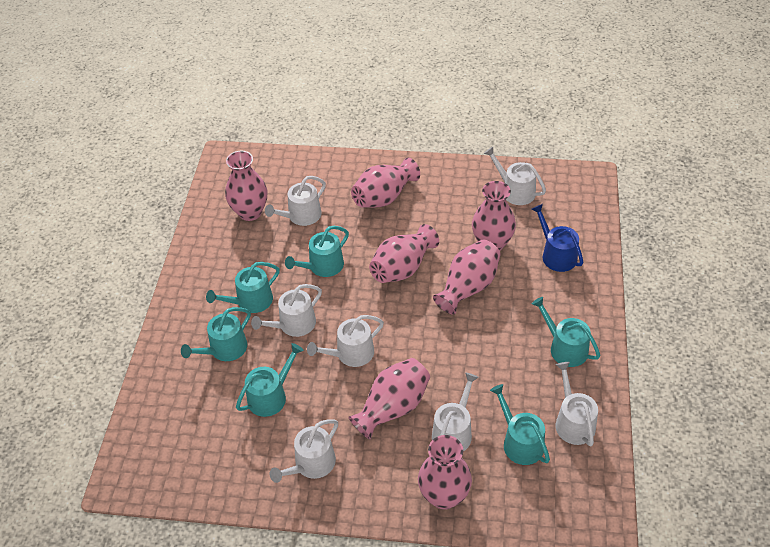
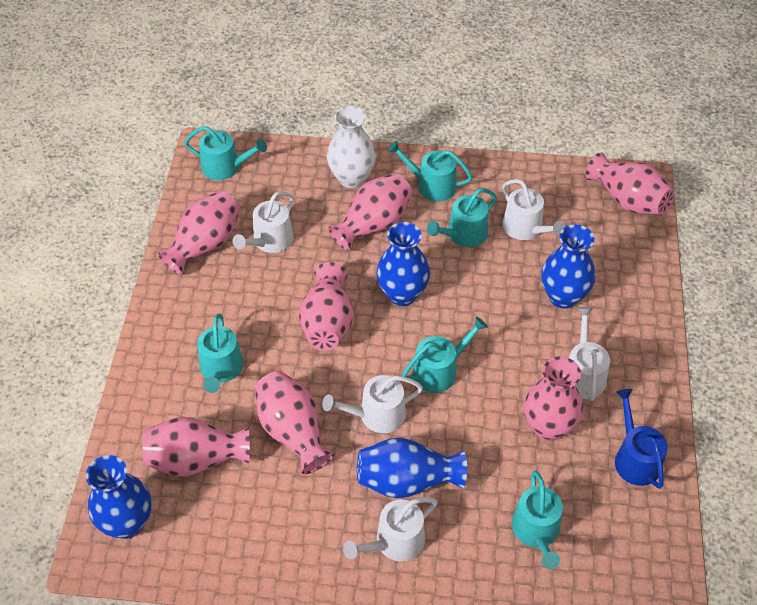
blue vase: 0 -> 4
white vase: 0 -> 1
white watering can: 7 -> 5

